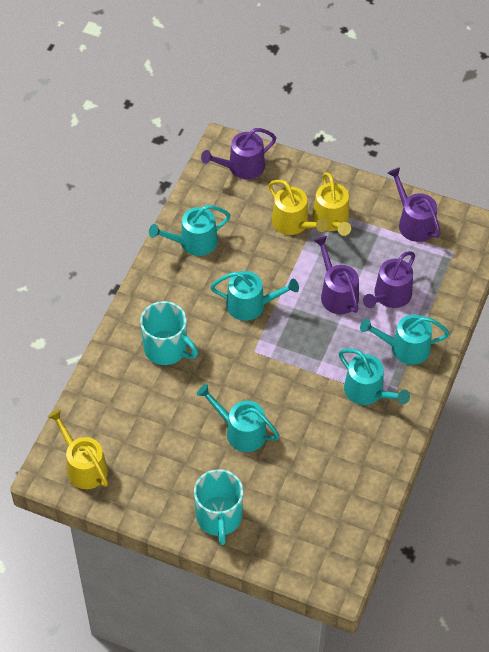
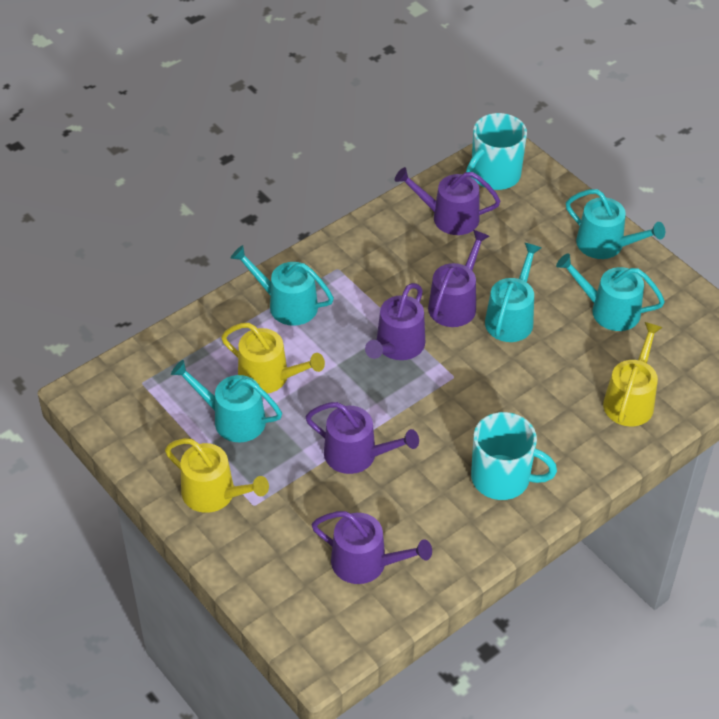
purple watering can: 4 -> 5

